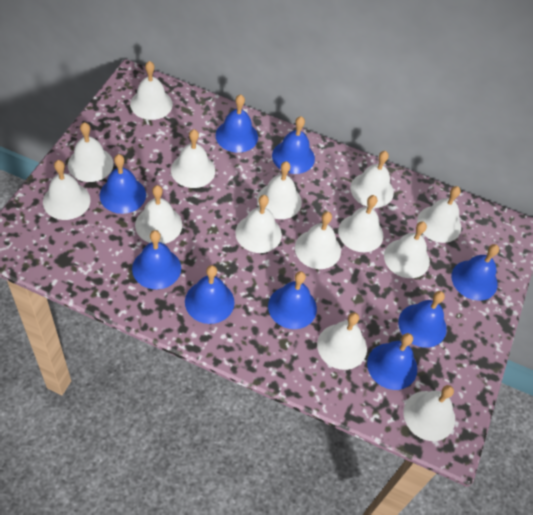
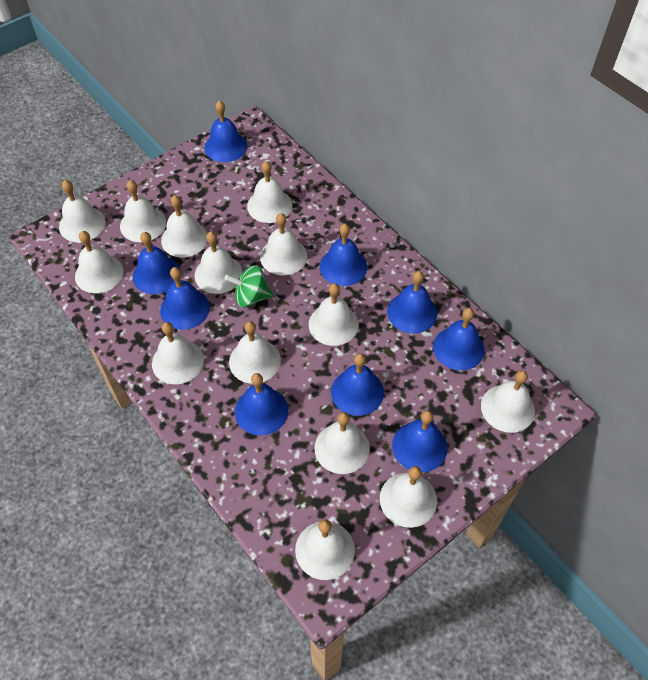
green spinning top: 0 -> 1

